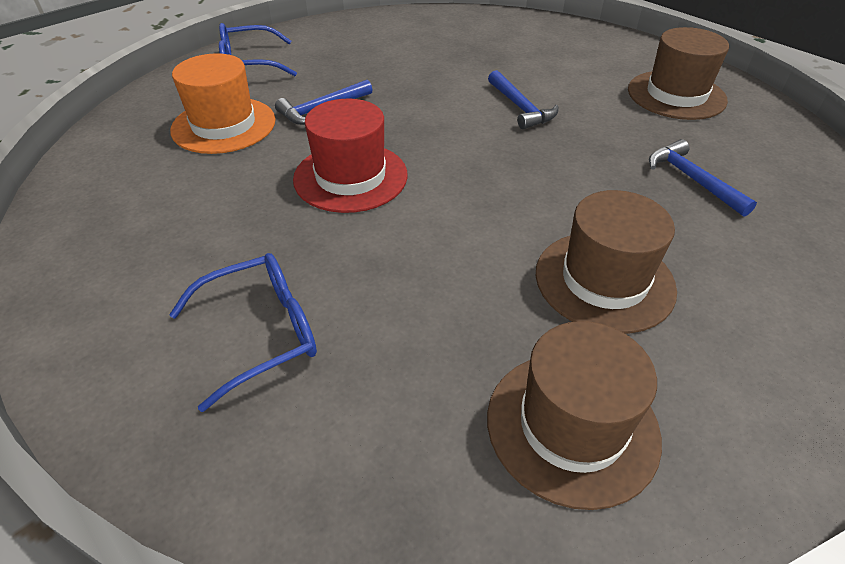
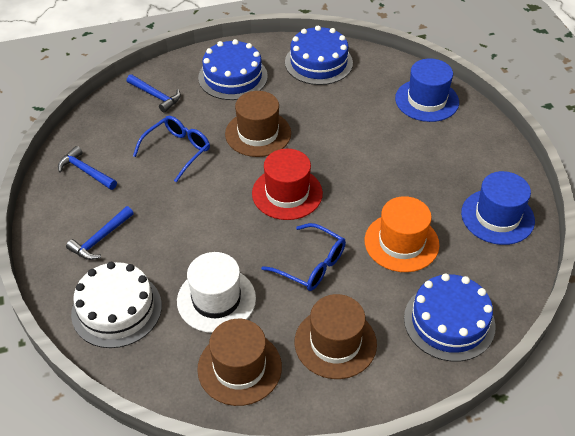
blue cake: 0 -> 3
blue hat: 0 -> 2
white cake: 0 -> 1
white hat: 0 -> 1

